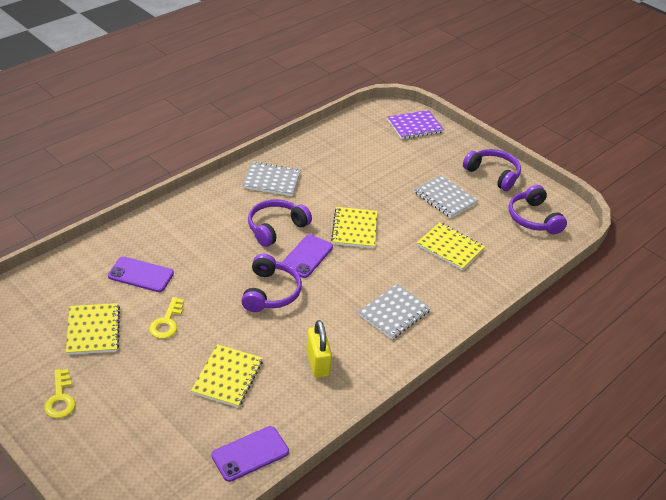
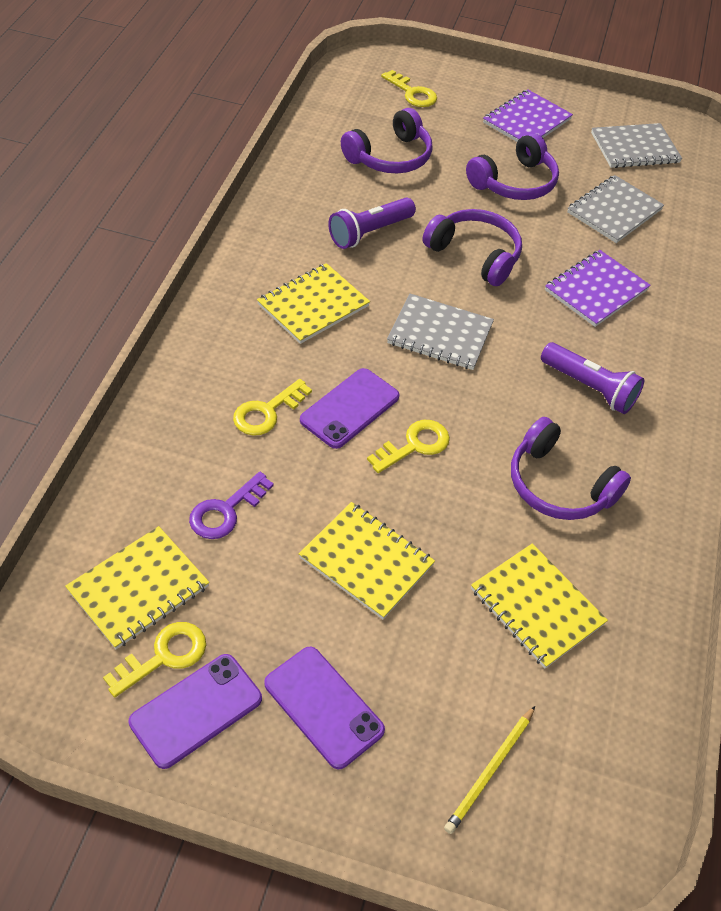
purple flashlight: 0 -> 2
purple key: 0 -> 1
purple notebook: 1 -> 2
yellow key: 2 -> 4
yellow padlock: 1 -> 0
yellow pencil: 0 -> 1

